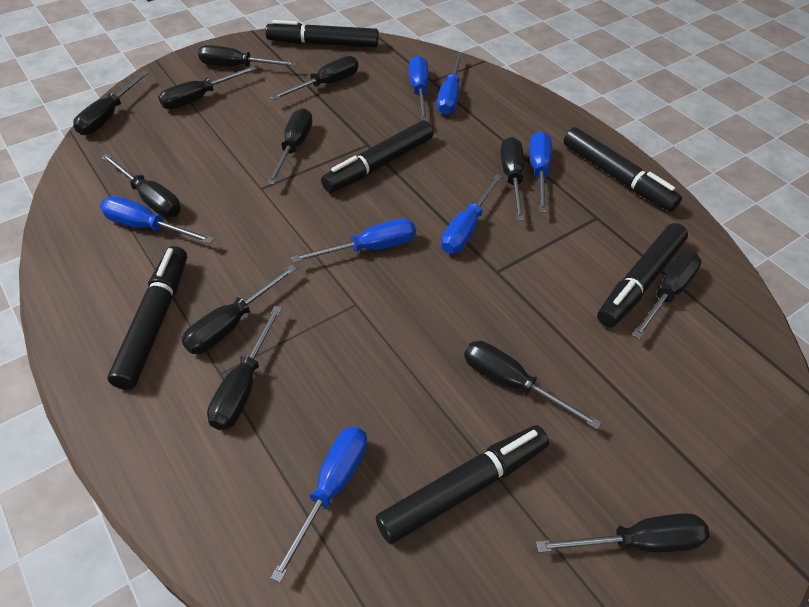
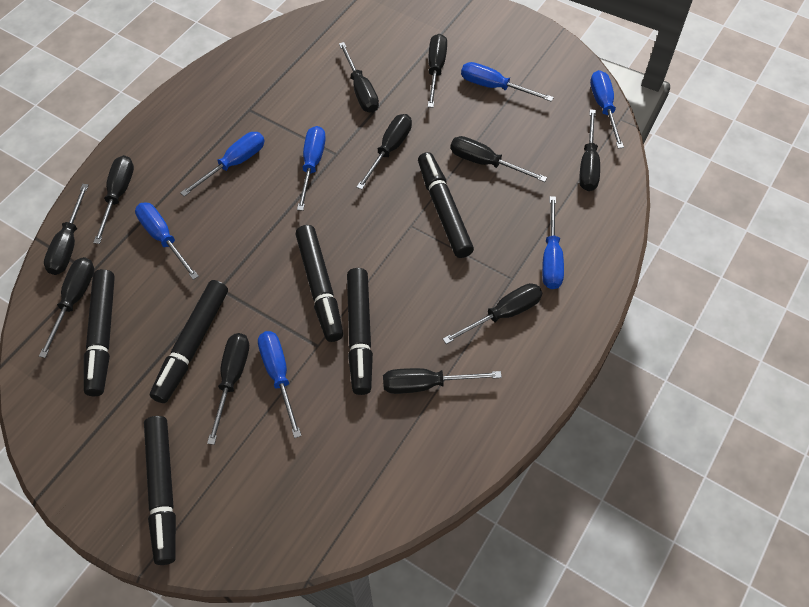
black screwdriver: 12 -> 11

